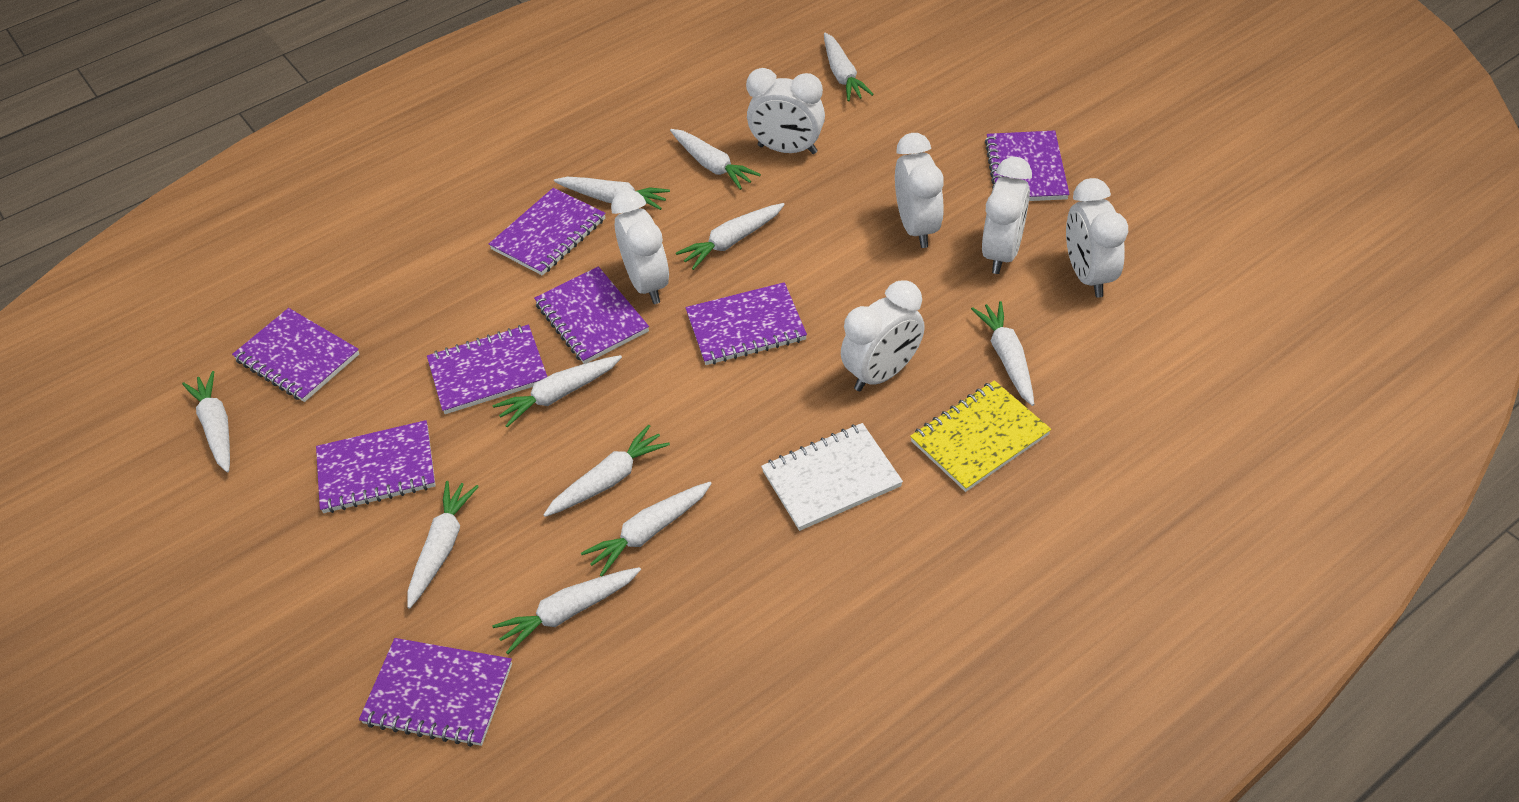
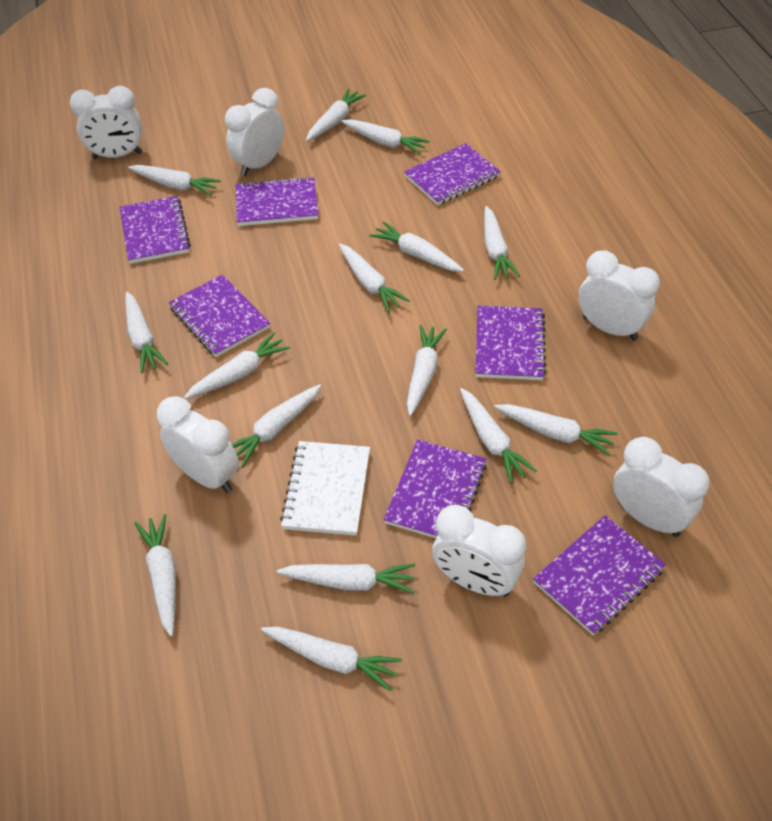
purple notebook: 8 -> 7
white carrot: 11 -> 15
yellow notebook: 1 -> 0

